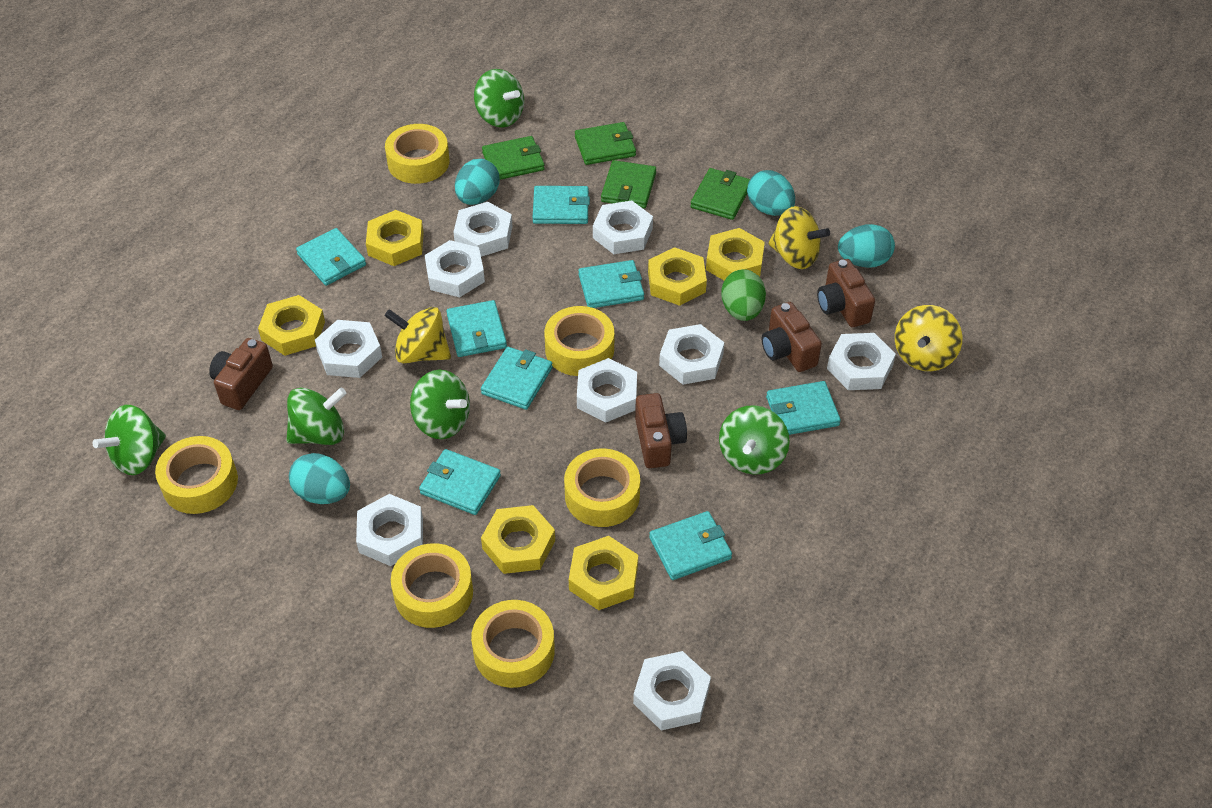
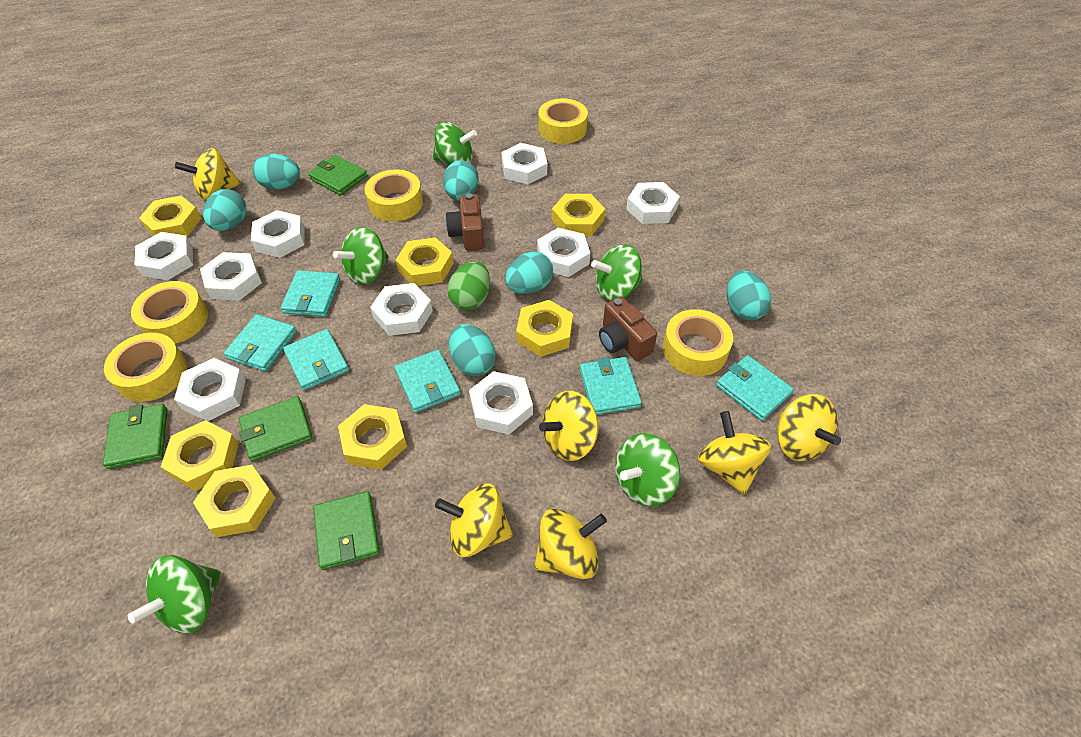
brown camera: 4 -> 2
turquoise egg: 4 -> 6
turquoise wallet: 8 -> 6
yellow nut: 6 -> 7
yellow spinning top: 3 -> 6
yellow tape: 6 -> 5

